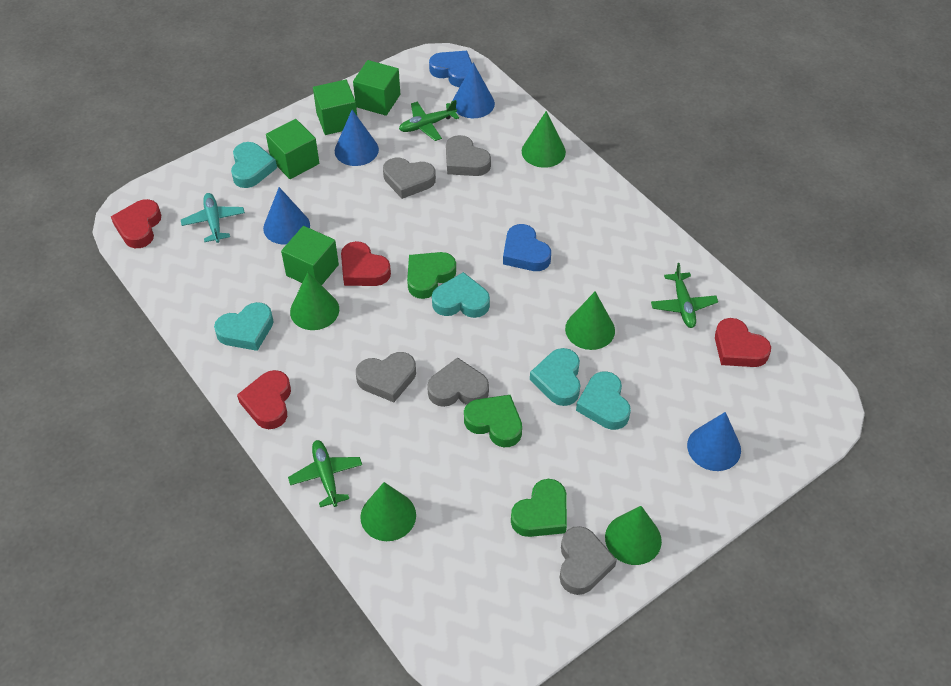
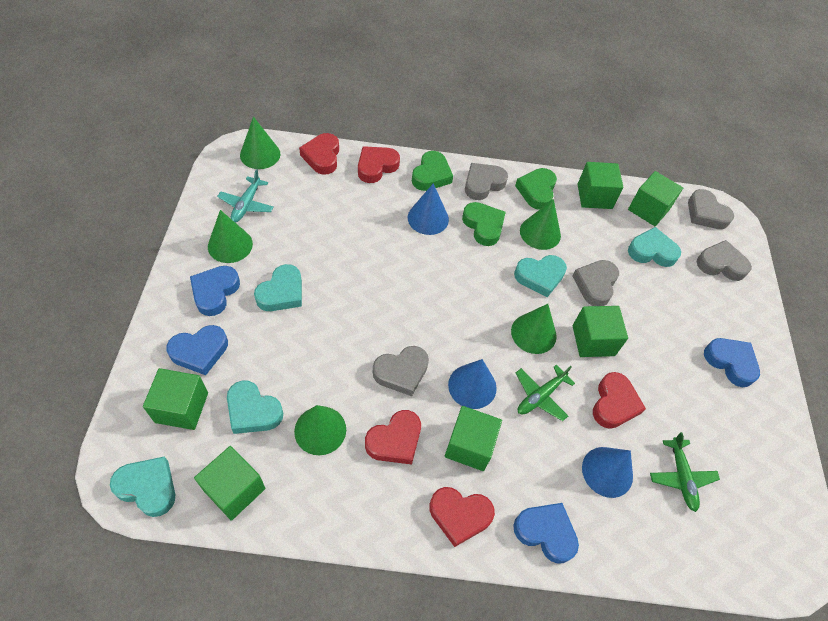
blue cone: 4 -> 3
blue heart: 2 -> 4
green cube: 4 -> 6
green plane: 3 -> 2
red heart: 4 -> 5

